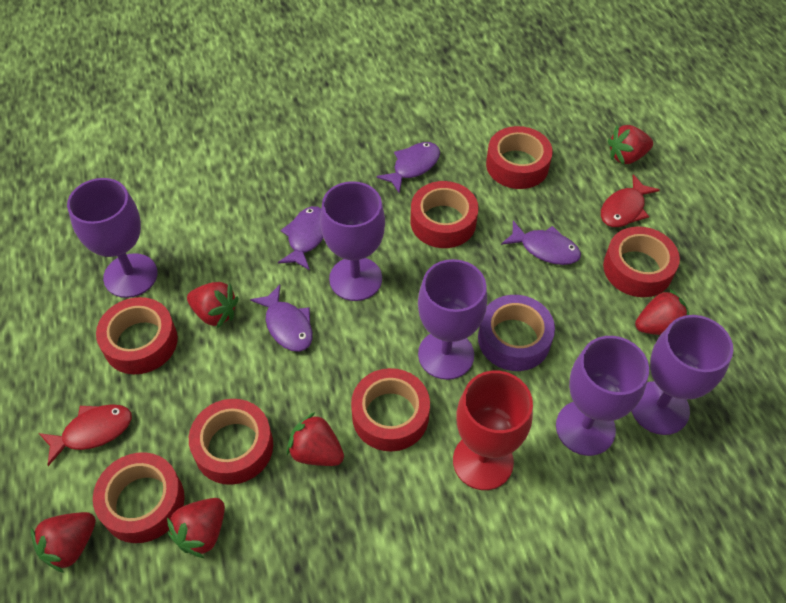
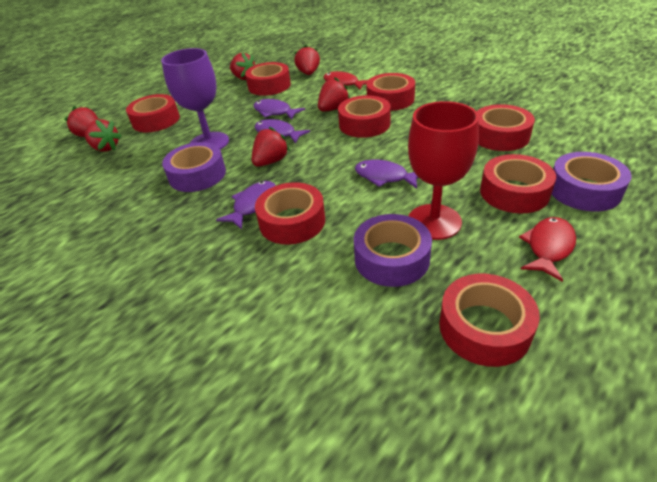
purple goblet: 5 -> 1
purple tape: 1 -> 3
red tape: 7 -> 8

